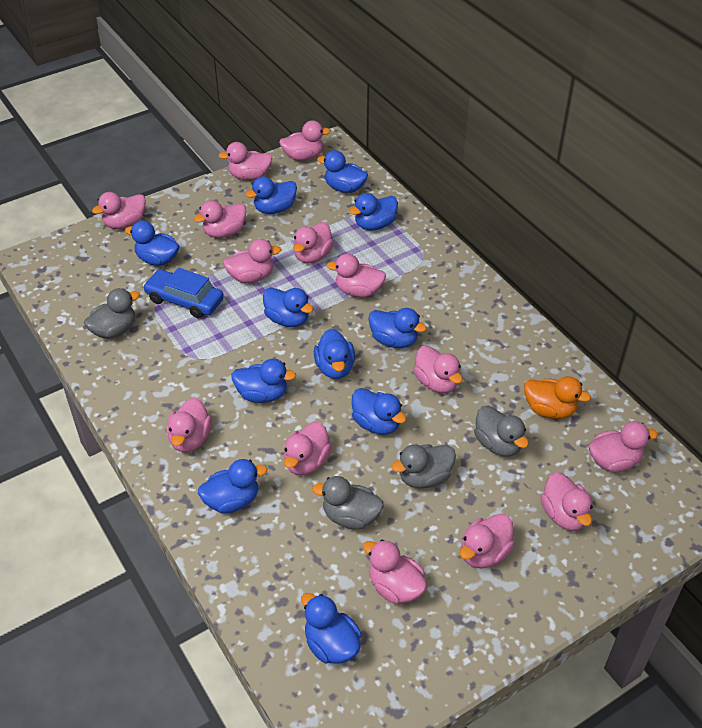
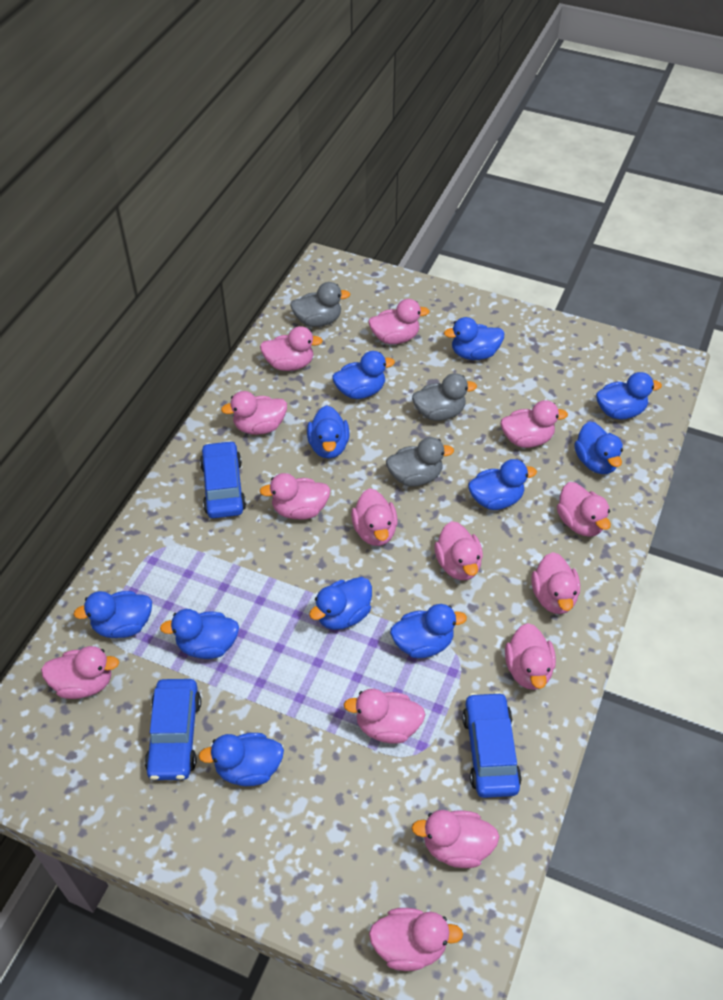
blue car: 1 -> 3
grey duck: 4 -> 3
orange duck: 1 -> 0

